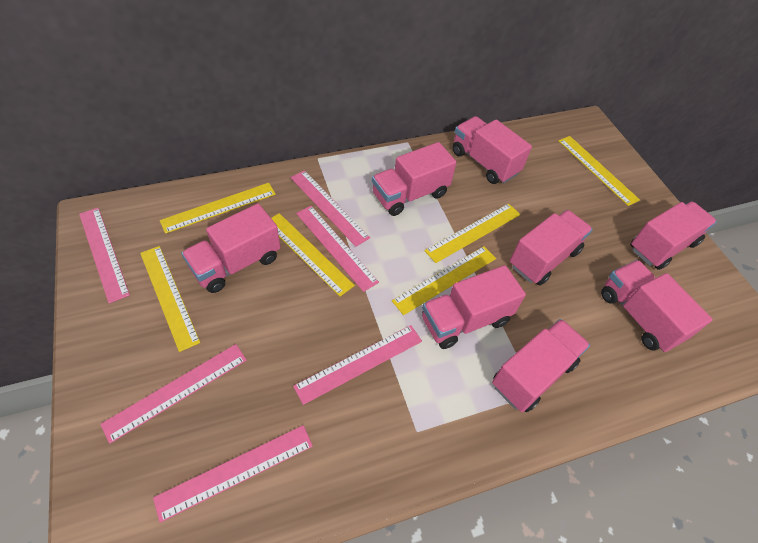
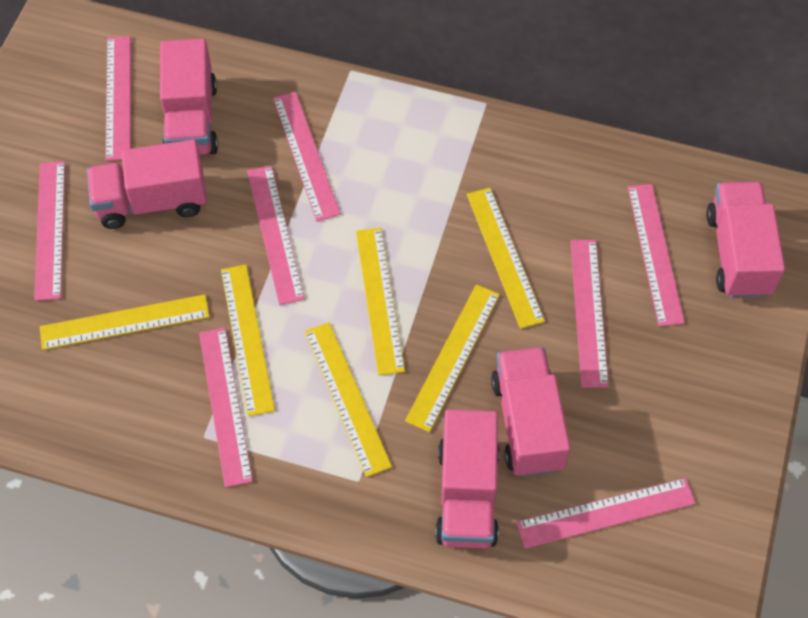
pink ruler: 6 -> 8
pink truck: 8 -> 5

